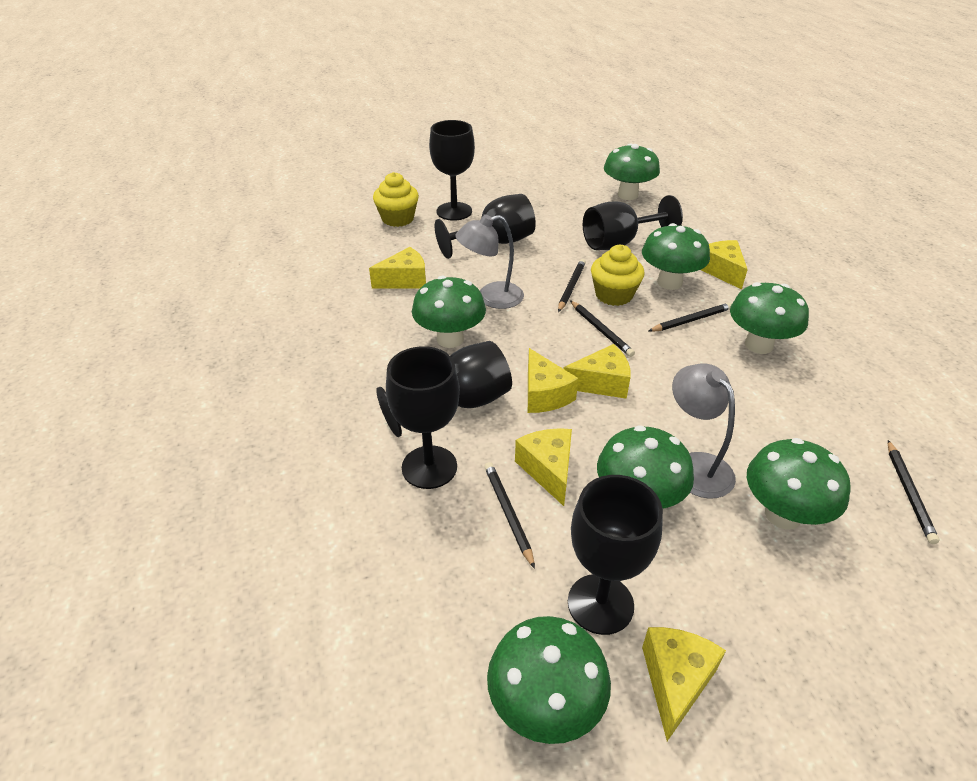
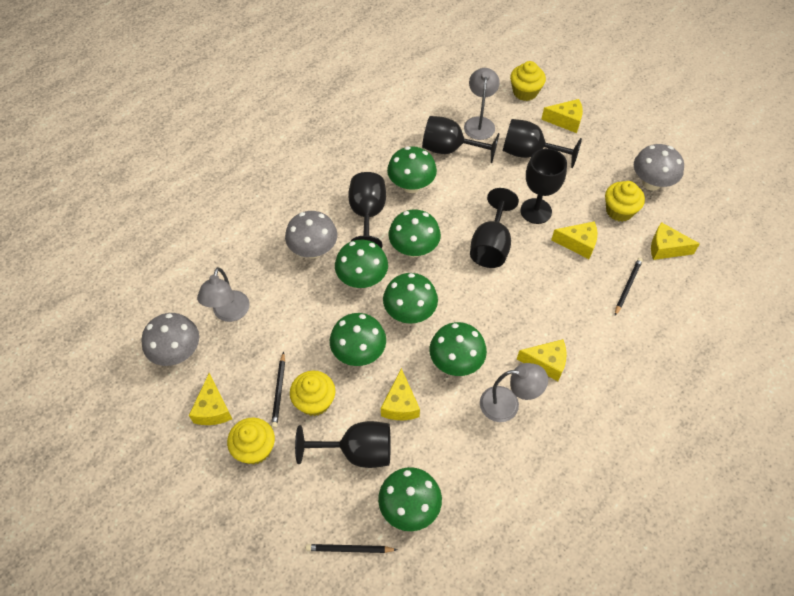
black pencil: 5 -> 3
grey lamp: 2 -> 3
grey mushroom: 0 -> 3
yellow cupcake: 2 -> 4

